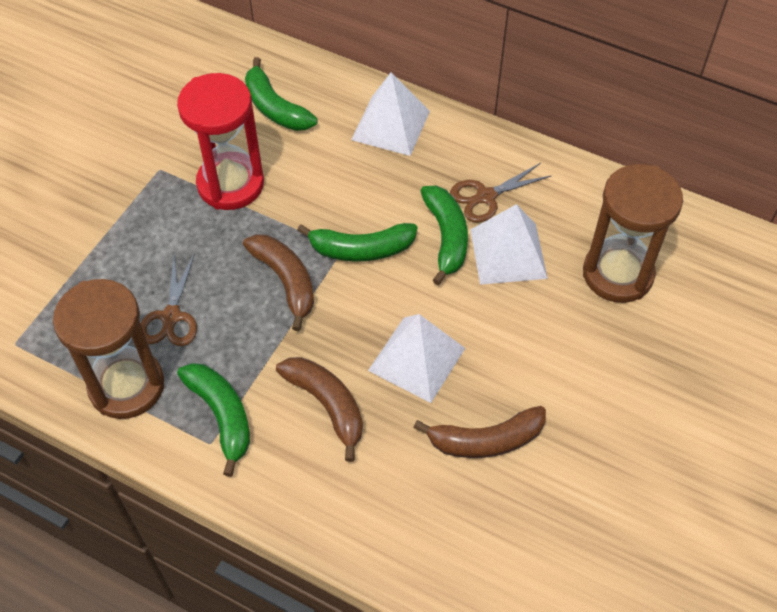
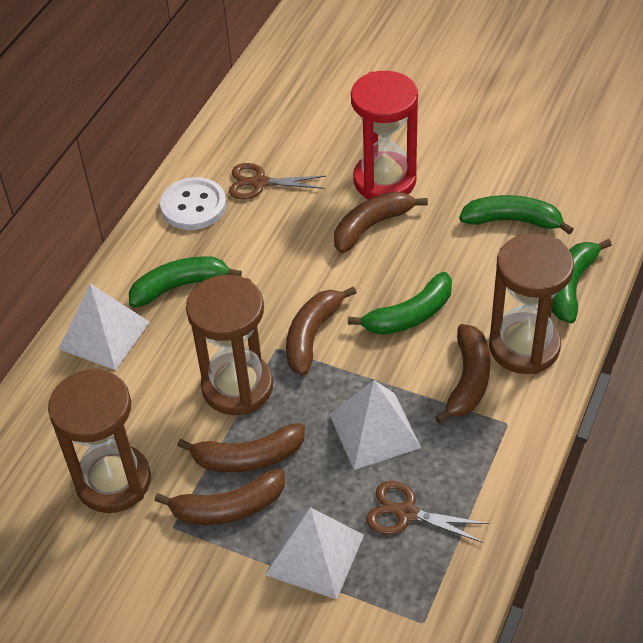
brown banana: 3 -> 5
brown hourglass: 2 -> 3
white button: 0 -> 1

